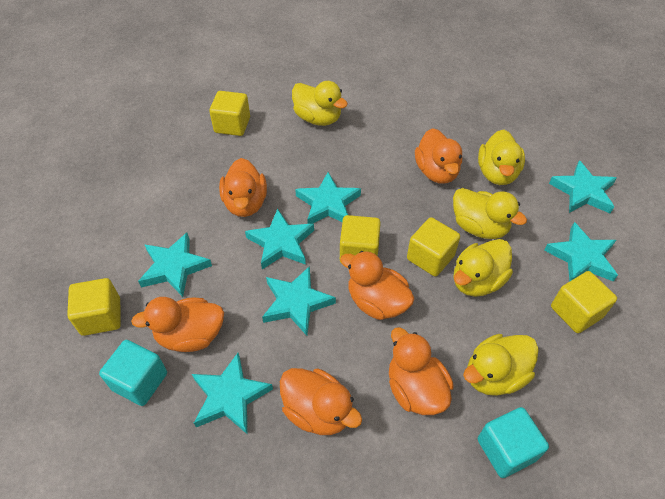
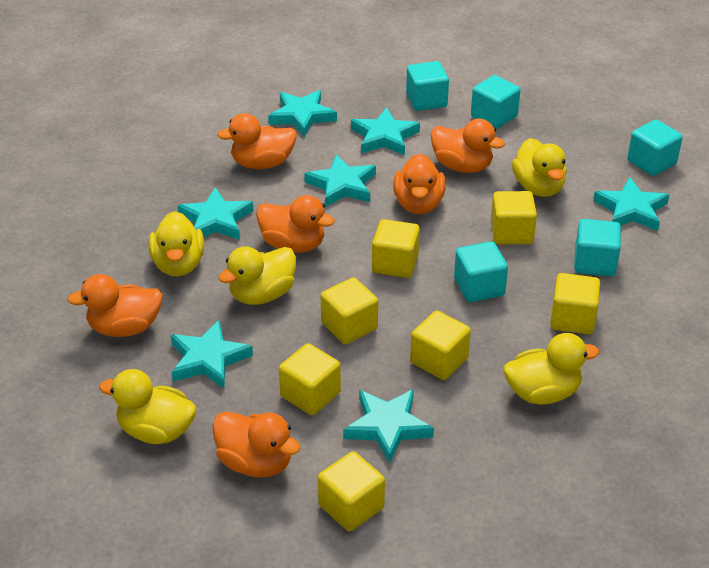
turquoise cube: 2 -> 5
yellow cube: 5 -> 7

